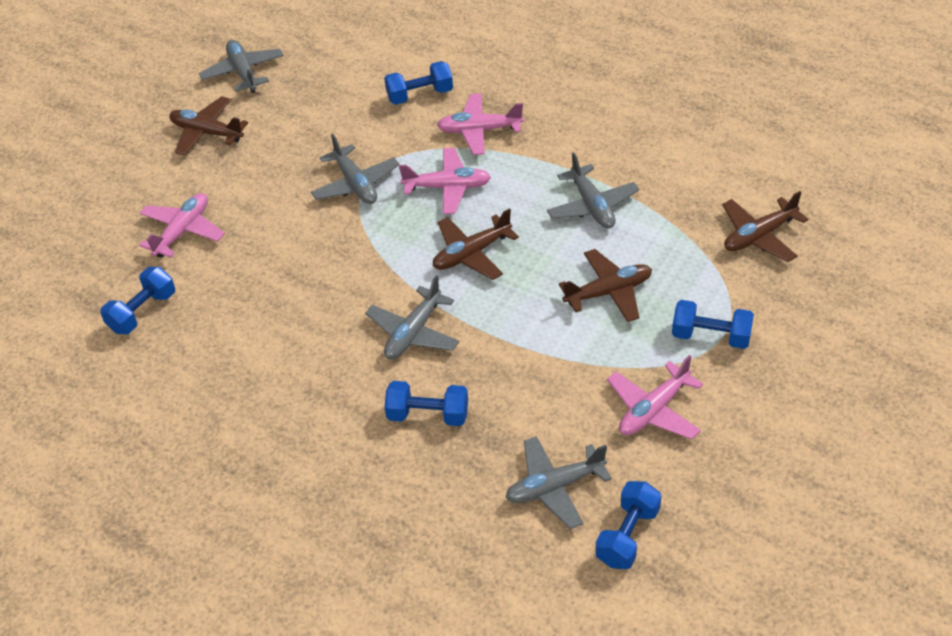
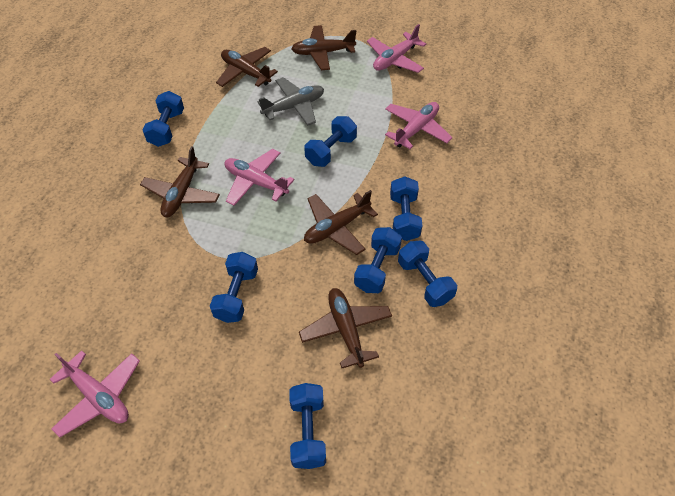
blue dumbbell: 5 -> 7
brown plane: 4 -> 5
grey plane: 5 -> 1

